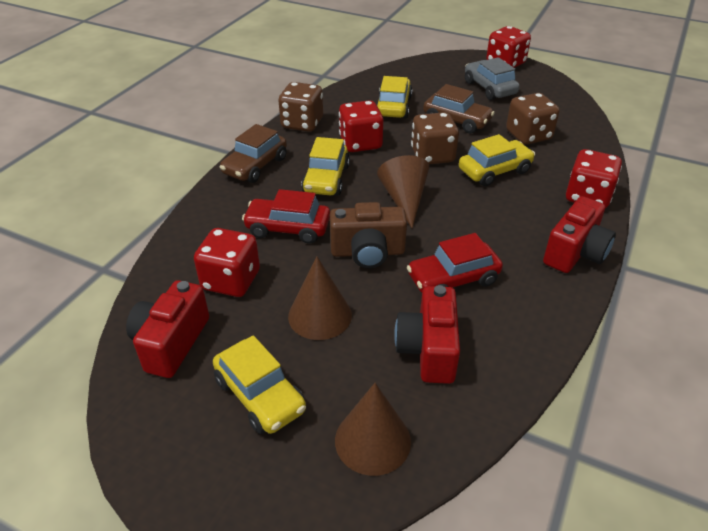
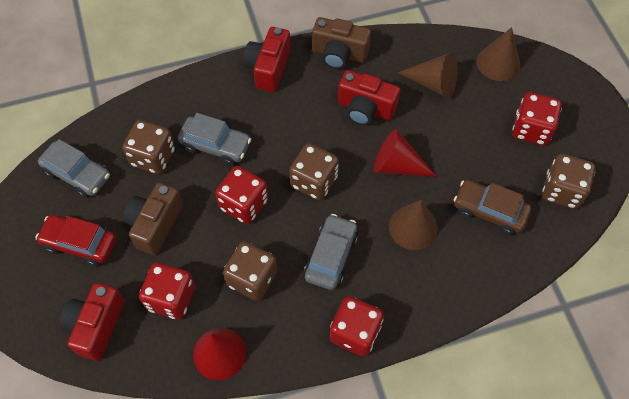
brown camera: 1 -> 2
brown car: 2 -> 1
brown dice: 3 -> 4
grey car: 1 -> 3
red car: 2 -> 1
red cone: 0 -> 2
yellow car: 4 -> 0

